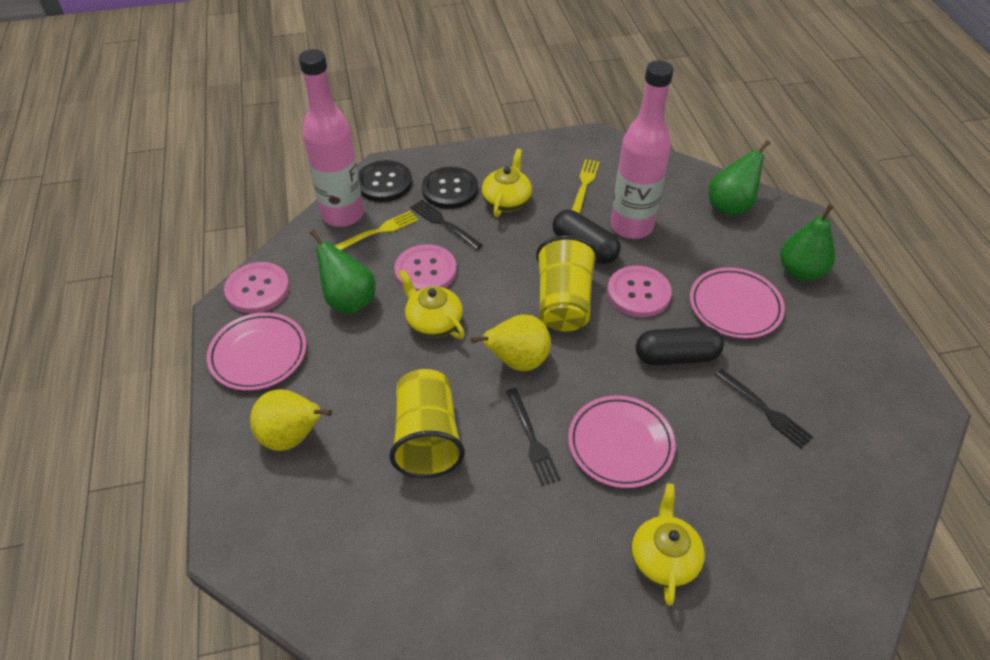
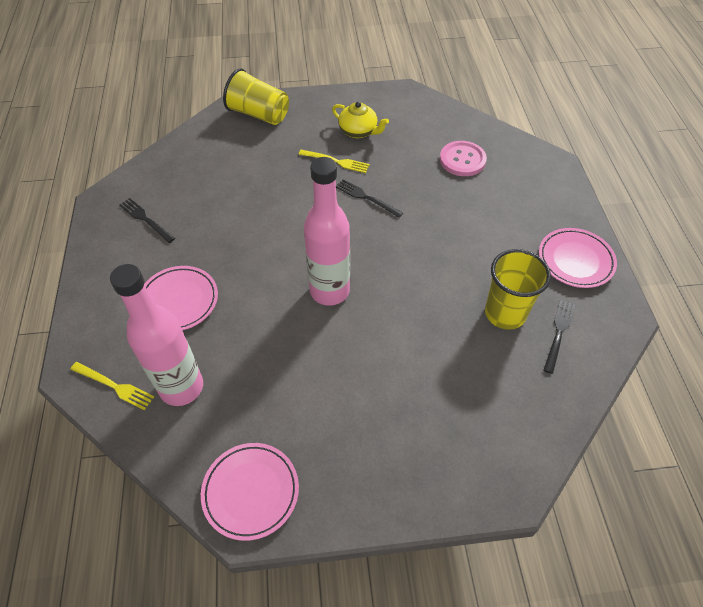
black button: 2 -> 0
black capsule: 2 -> 0
green pear: 3 -> 0
pink button: 3 -> 1
yellow pear: 2 -> 0
yellow teapot: 3 -> 1

